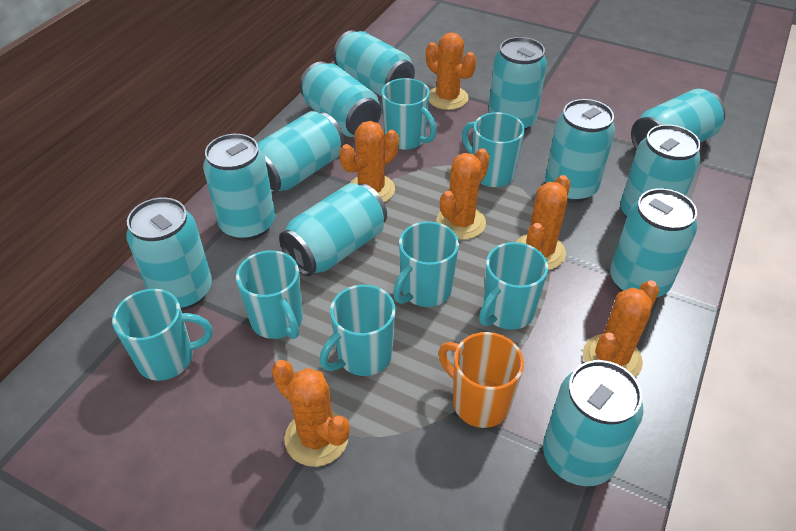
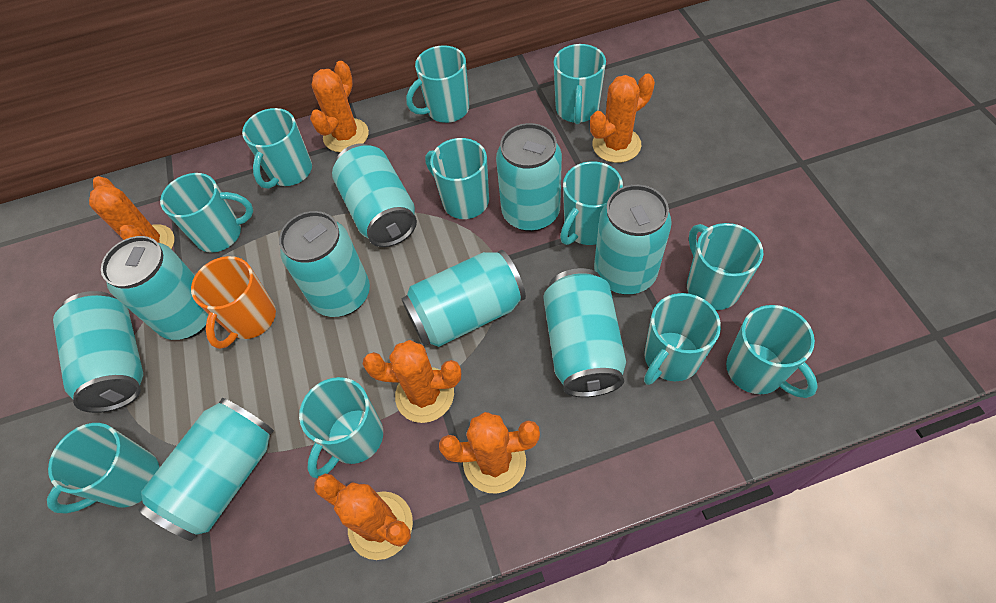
turquoise can: 12 -> 9
turquoise mug: 7 -> 11

